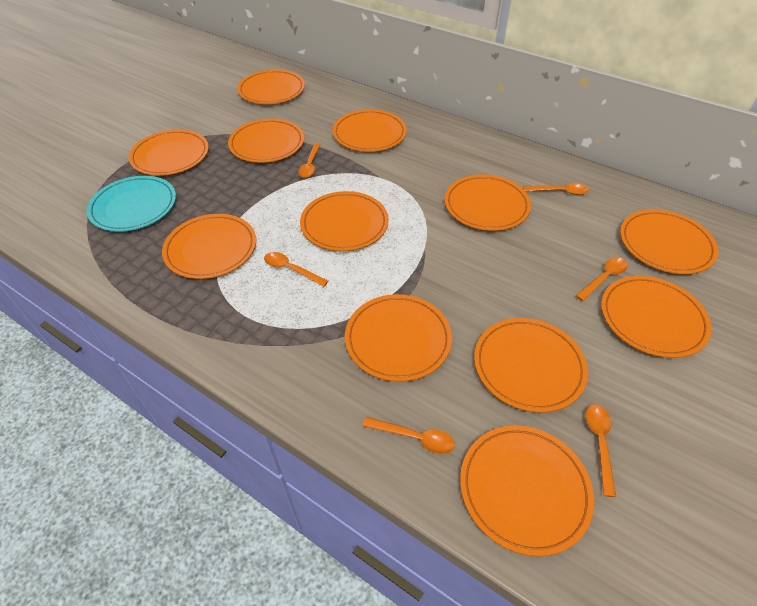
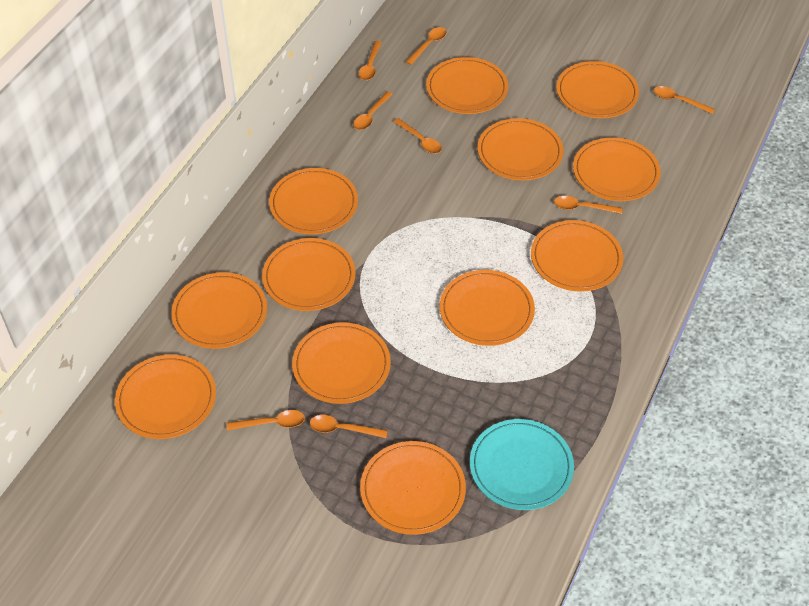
orange spoon: 6 -> 8

